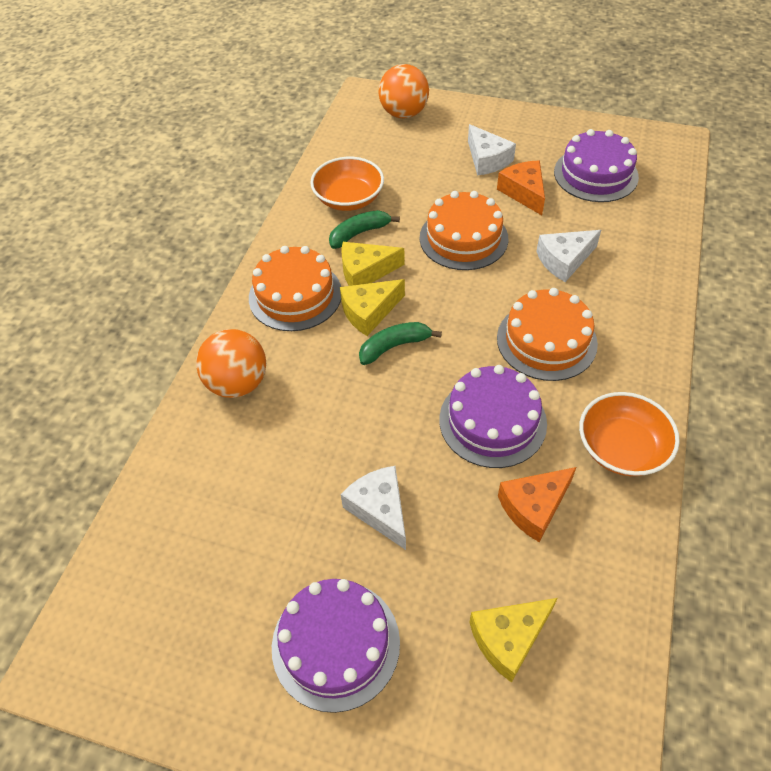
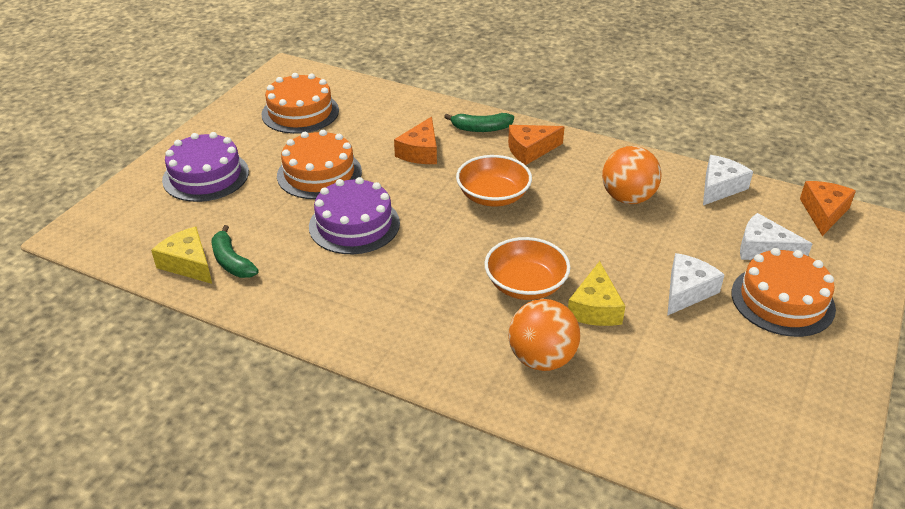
orange cheese: 2 -> 3
purple cake: 3 -> 2
yellow cheese: 3 -> 2

